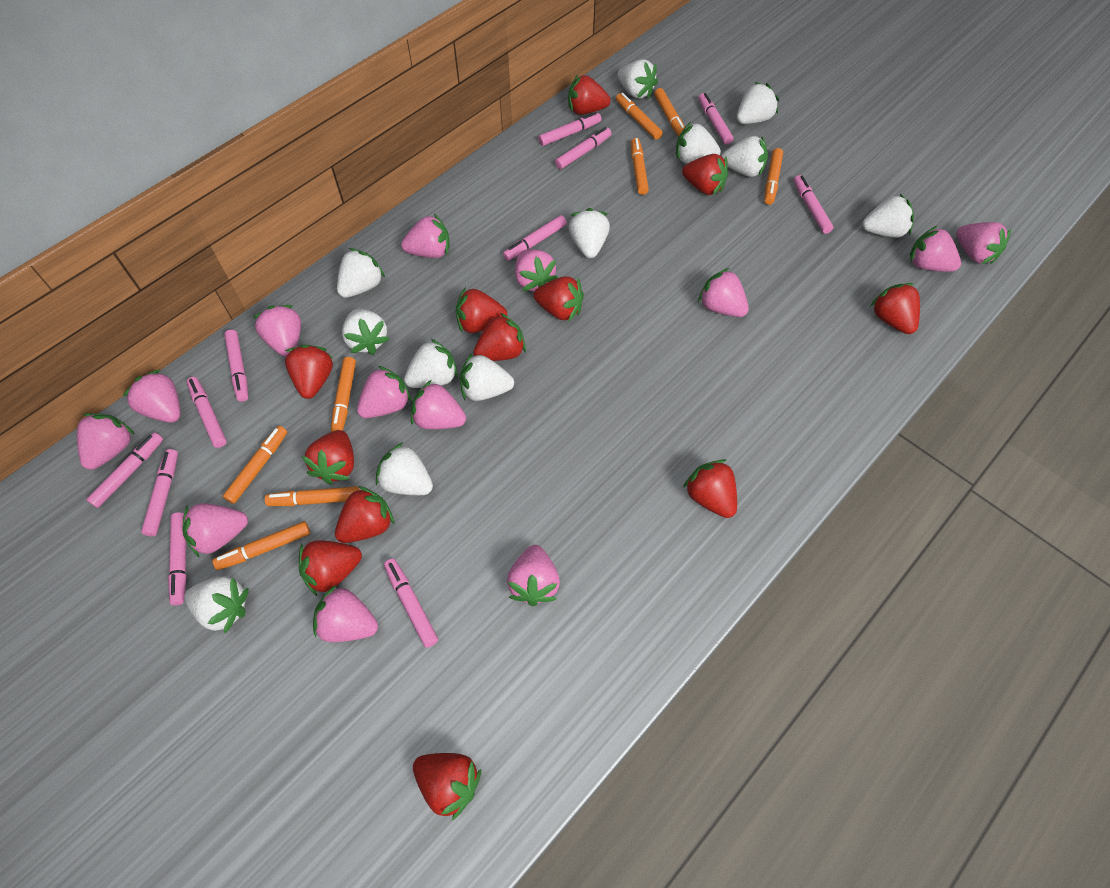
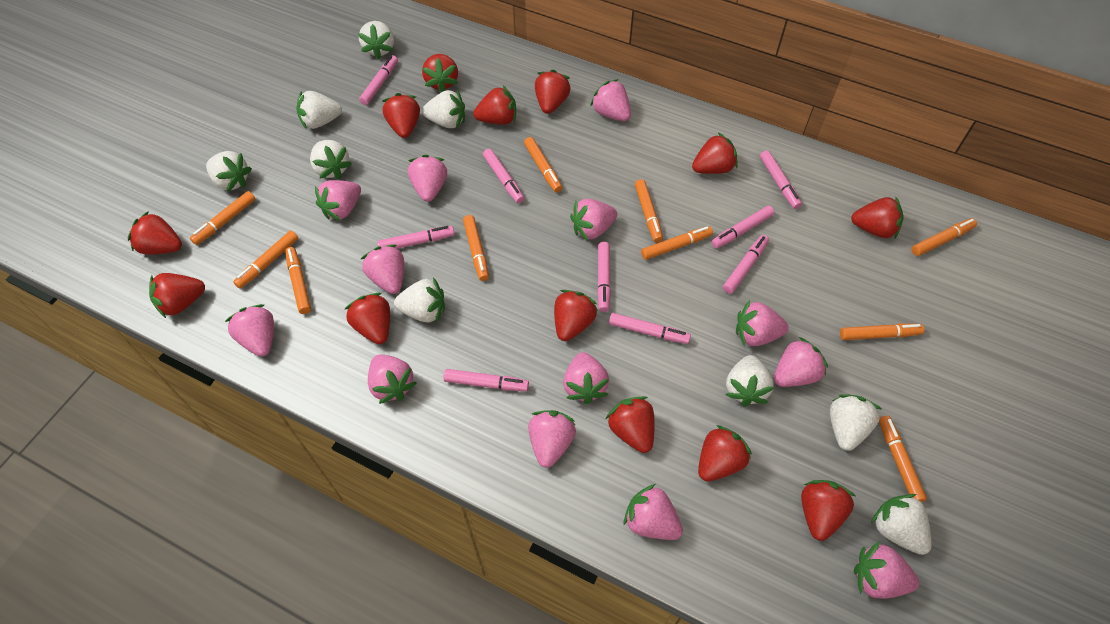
orange marker: 8 -> 10
pink marker: 11 -> 9
red strawberry: 12 -> 13
white strawberry: 12 -> 9

